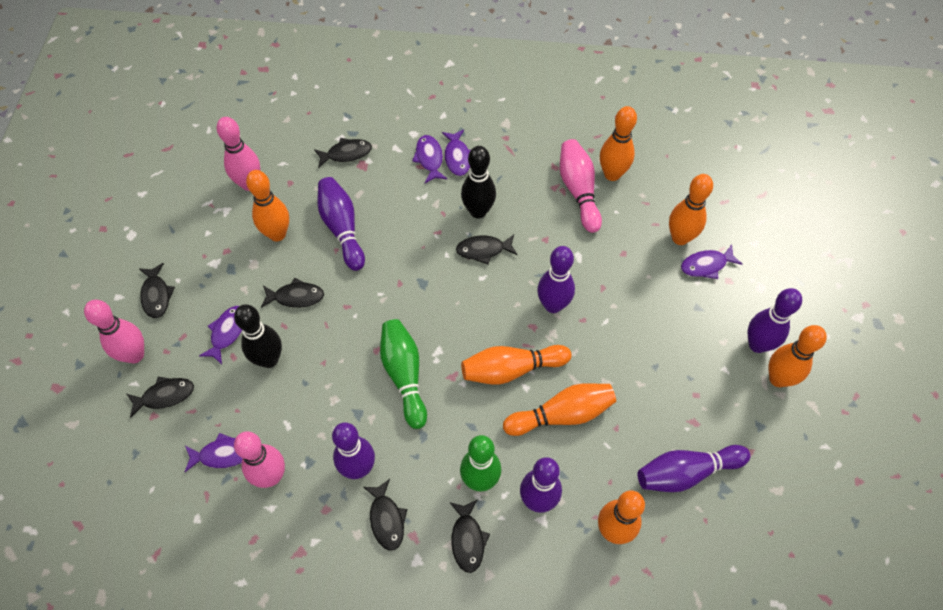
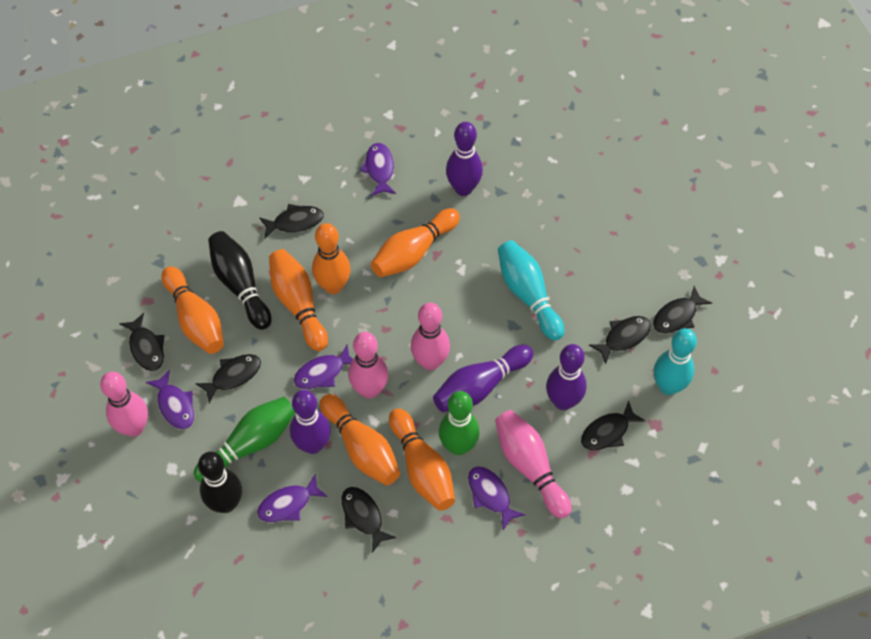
orange bowling pin: 7 -> 6
purple bowling pin: 6 -> 4
turquoise bowling pin: 0 -> 2

